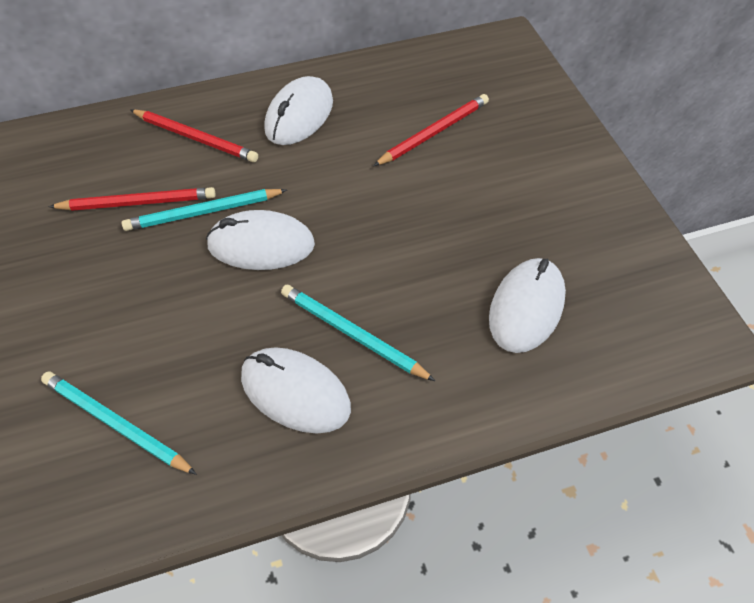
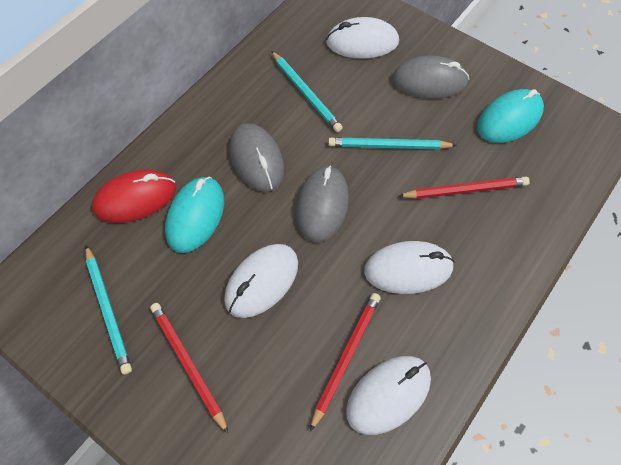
grey mouse: 0 -> 3
red mouse: 0 -> 1
turquoise mouse: 0 -> 2

